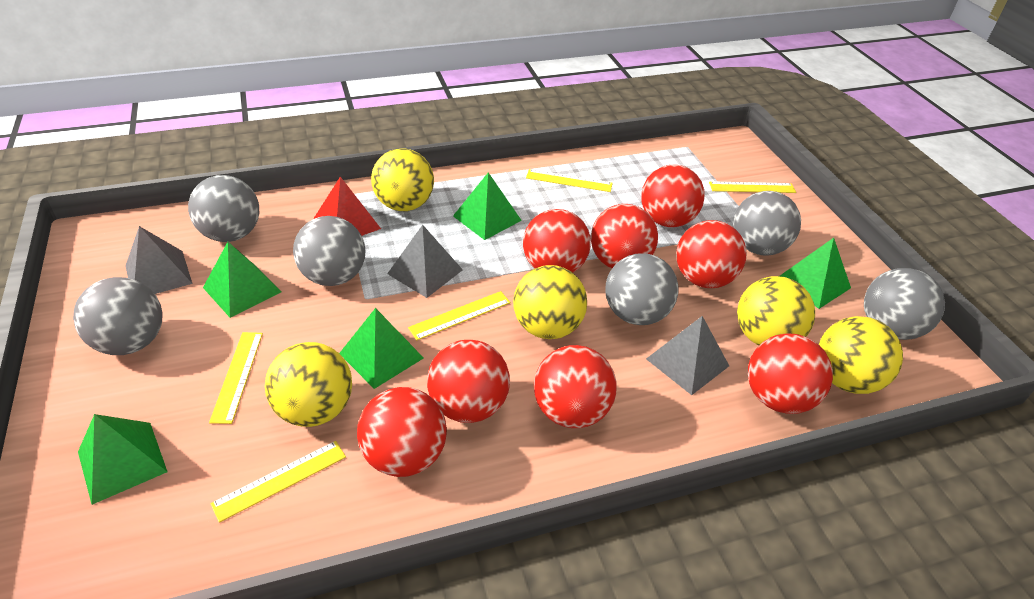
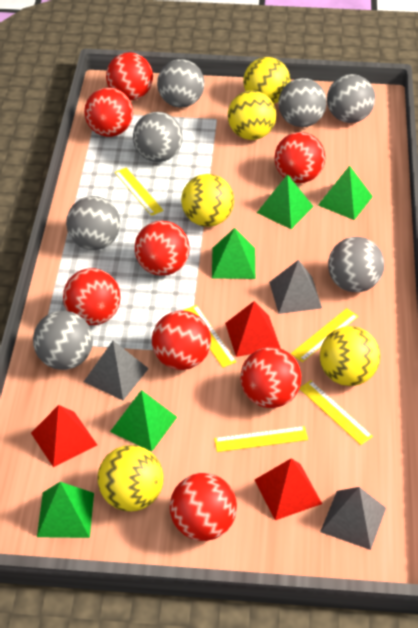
grey ball: 6 -> 7
red pyramid: 1 -> 3

